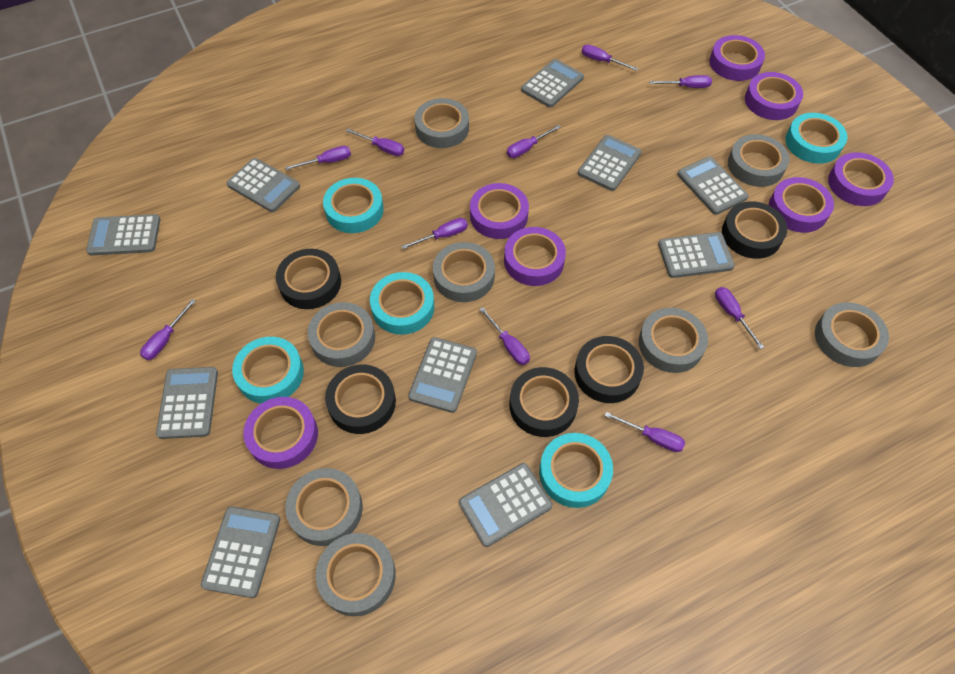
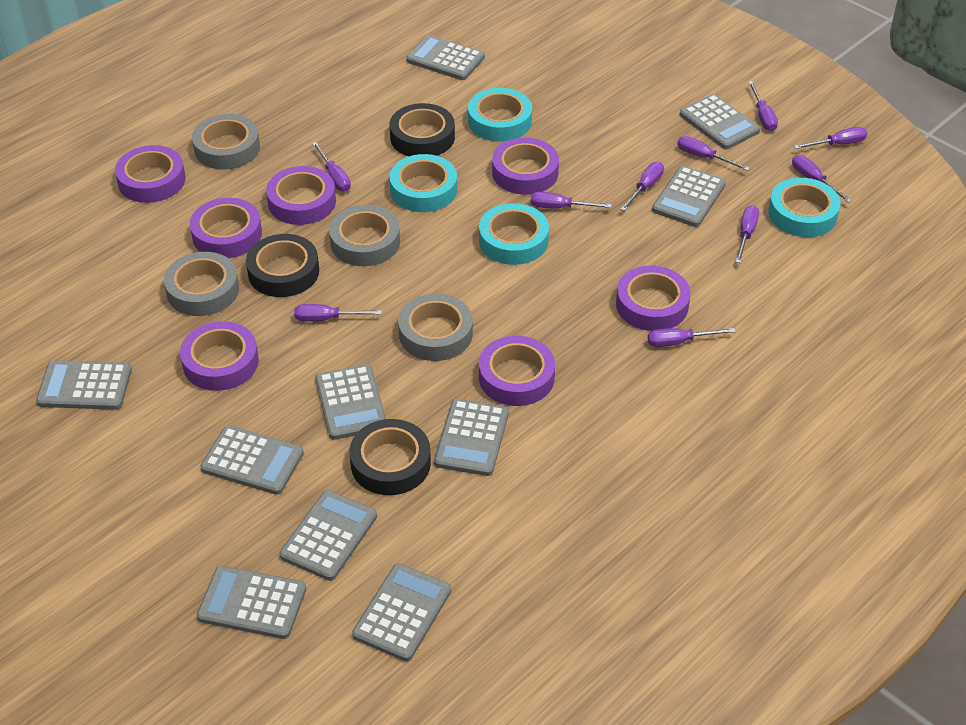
black tape: 5 -> 3
grey tape: 8 -> 4
turquoise tape: 5 -> 4

